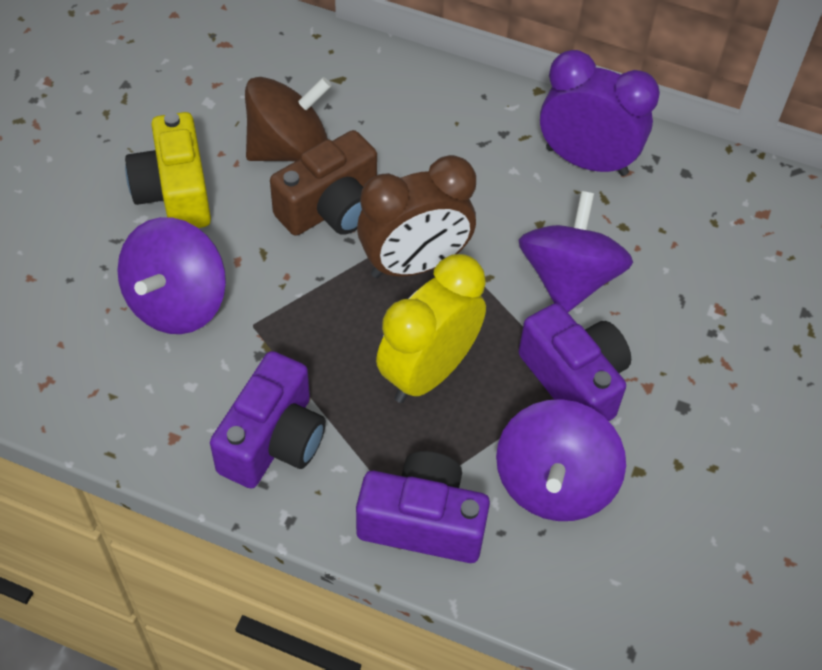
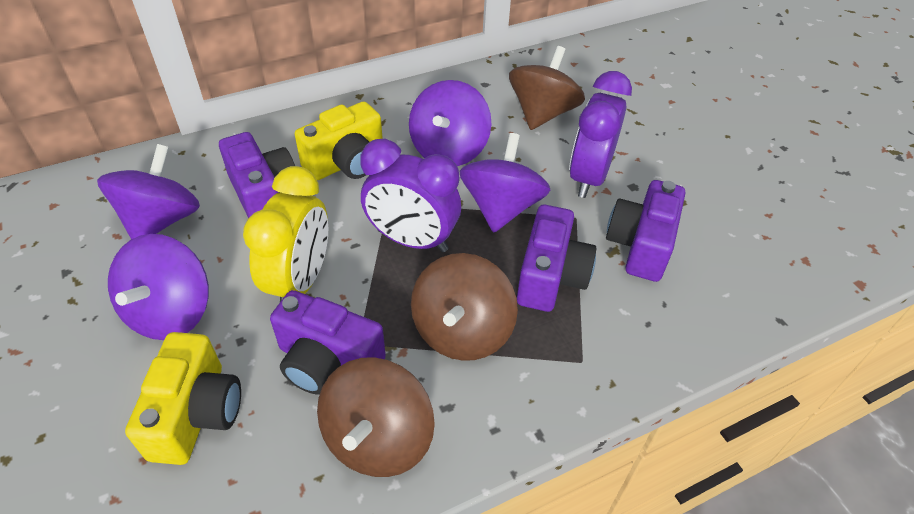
brown camera: 1 -> 0
brown clock: 1 -> 0
brown spinning top: 1 -> 3
purple camera: 3 -> 4
purple clock: 1 -> 2
purple spinning top: 3 -> 4
yellow camera: 1 -> 2

